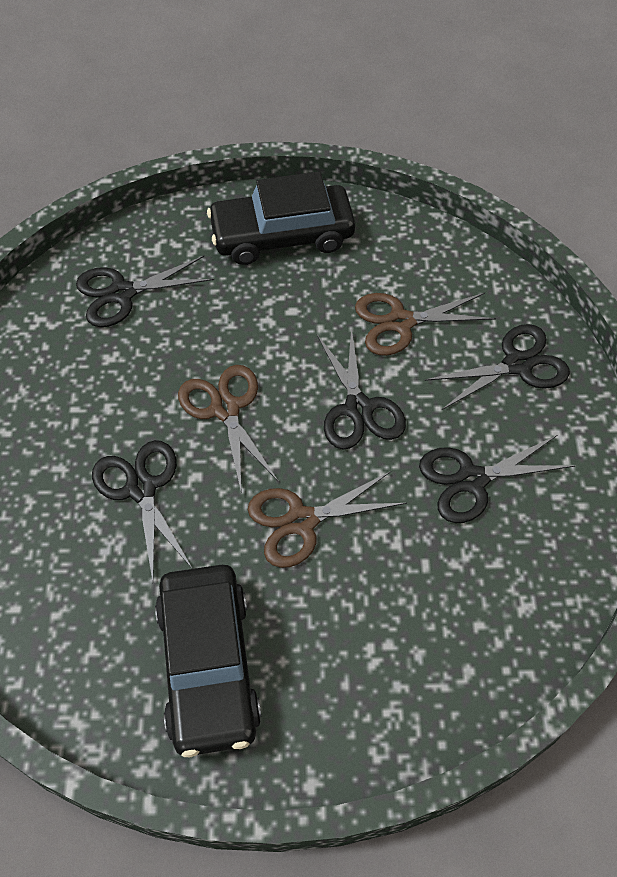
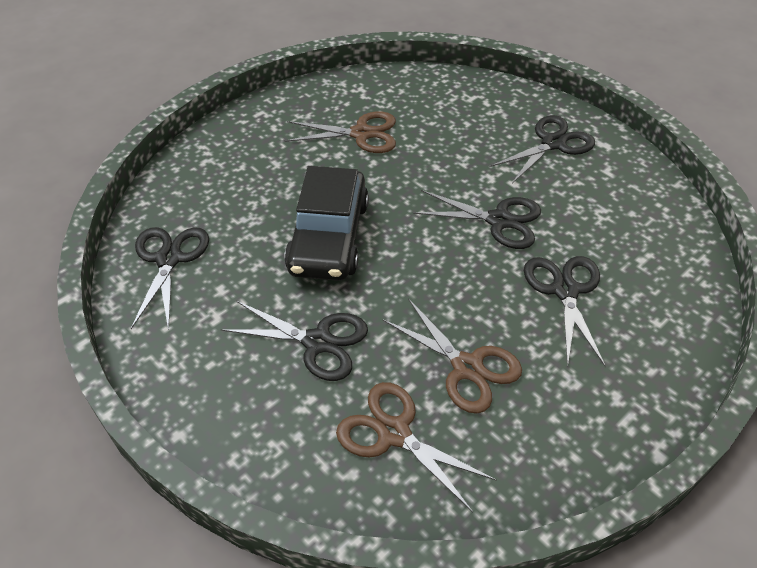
black car: 2 -> 1

